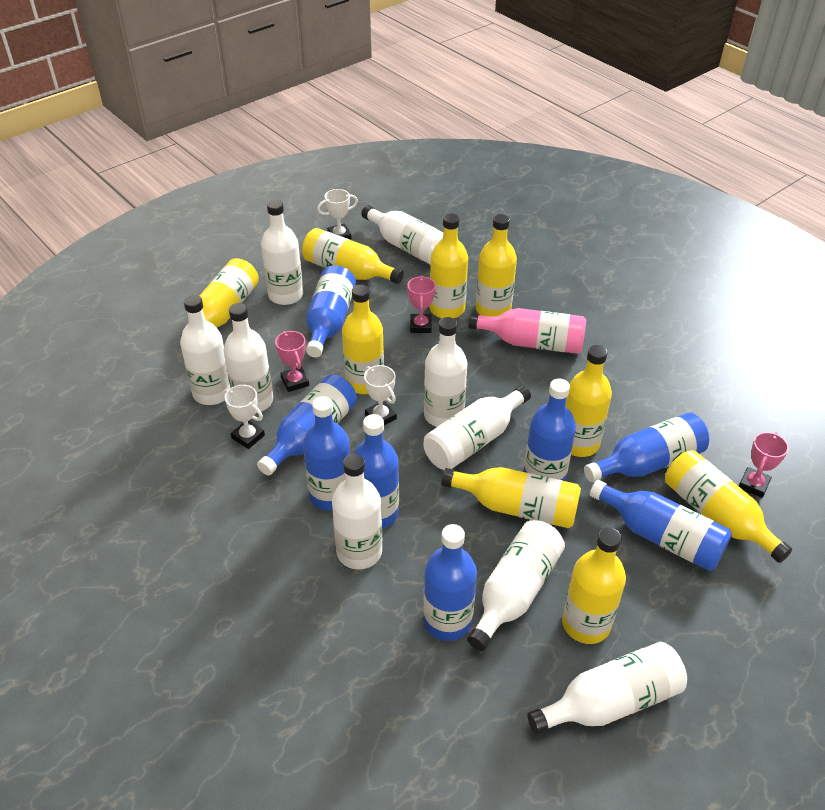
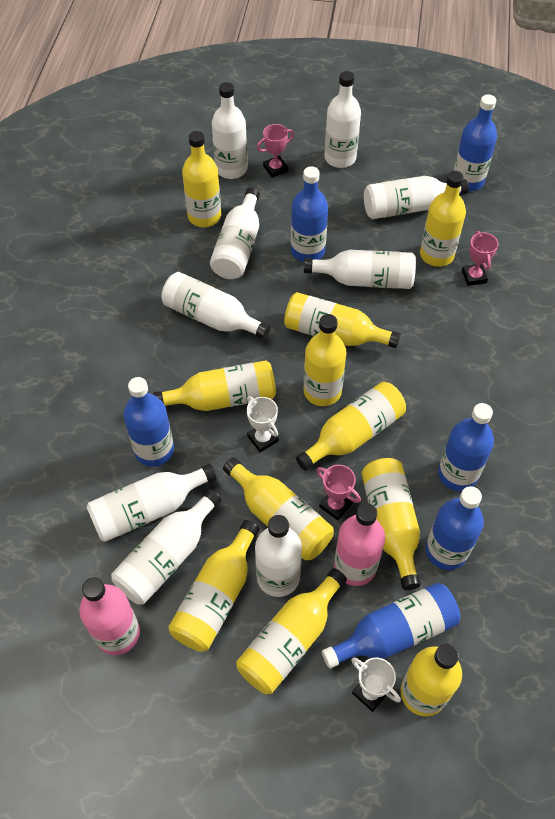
blue bottle: 8 -> 6
pink bottle: 1 -> 2
white trophy: 3 -> 2
yellow bottle: 9 -> 11

